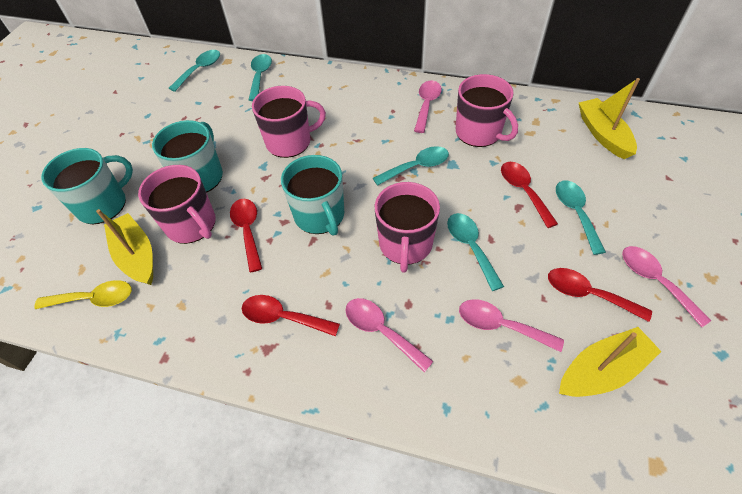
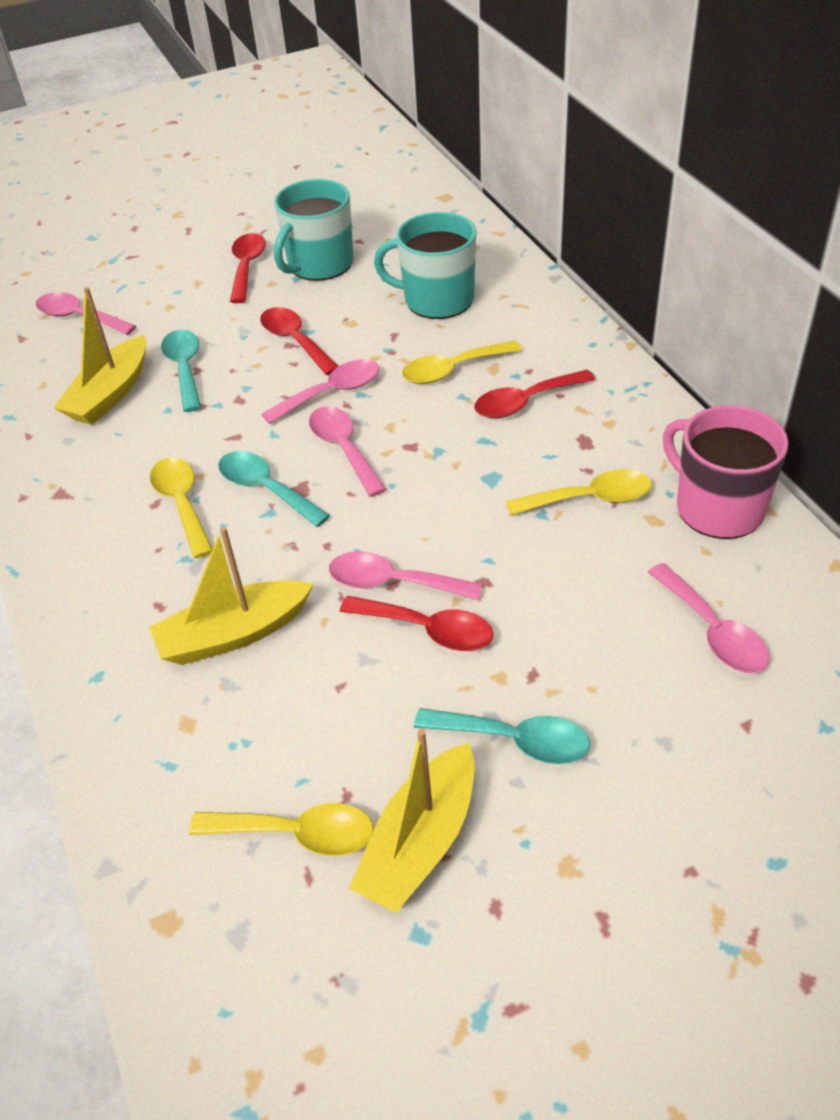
pink mug: 4 -> 1
pink spoon: 4 -> 5
turquoise mug: 3 -> 2
turquoise spoon: 5 -> 3
yellow spoon: 1 -> 4

